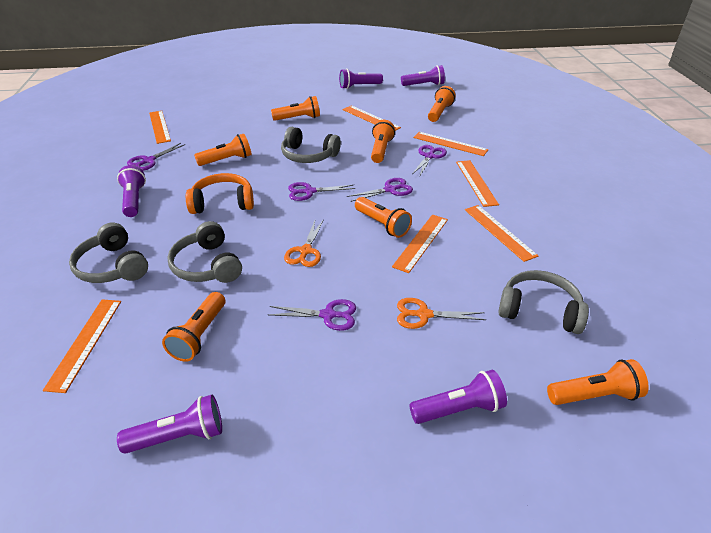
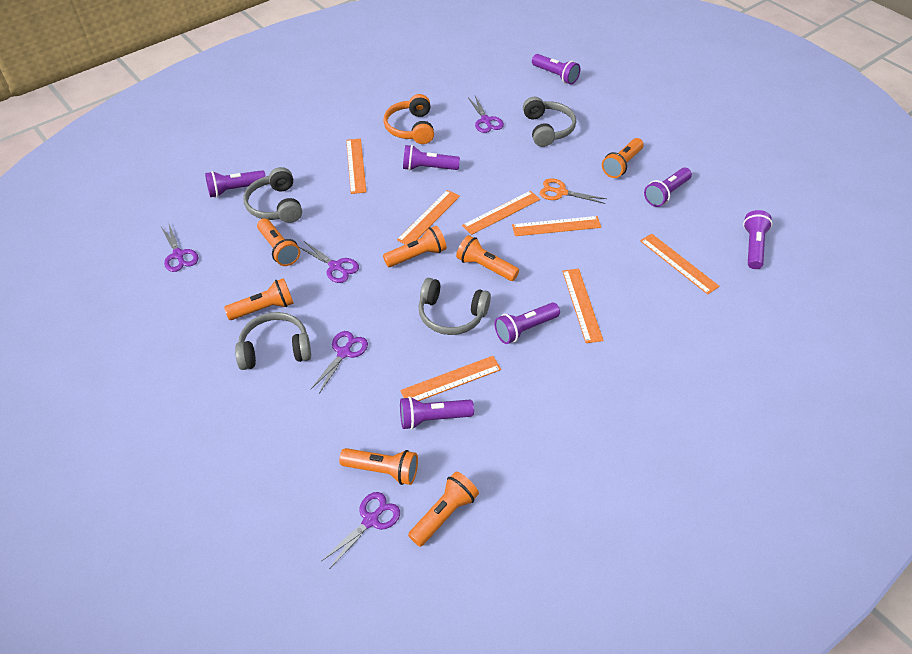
orange scissors: 2 -> 1
purple flashlight: 5 -> 7

